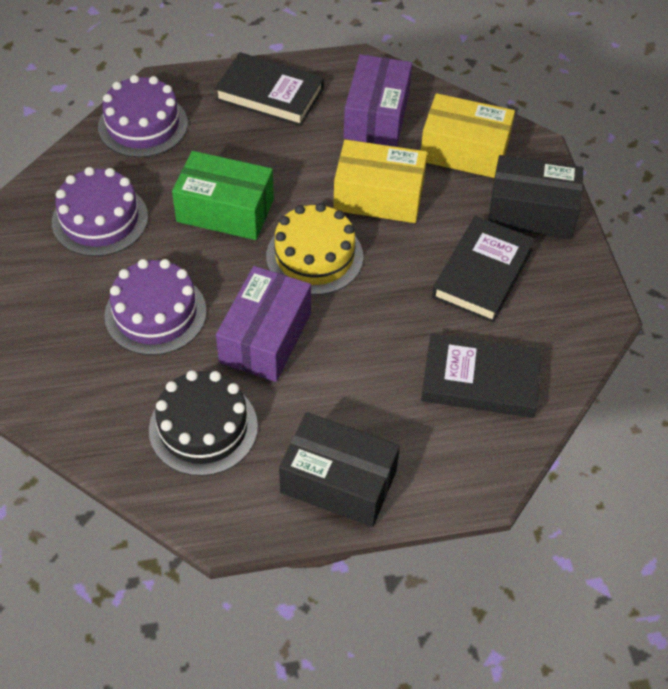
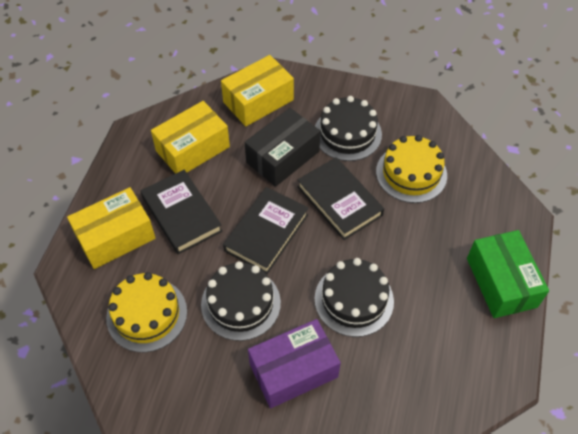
black box: 2 -> 1
black cake: 1 -> 3
purple box: 2 -> 1
purple cake: 3 -> 0
yellow box: 2 -> 3
yellow cake: 1 -> 2

